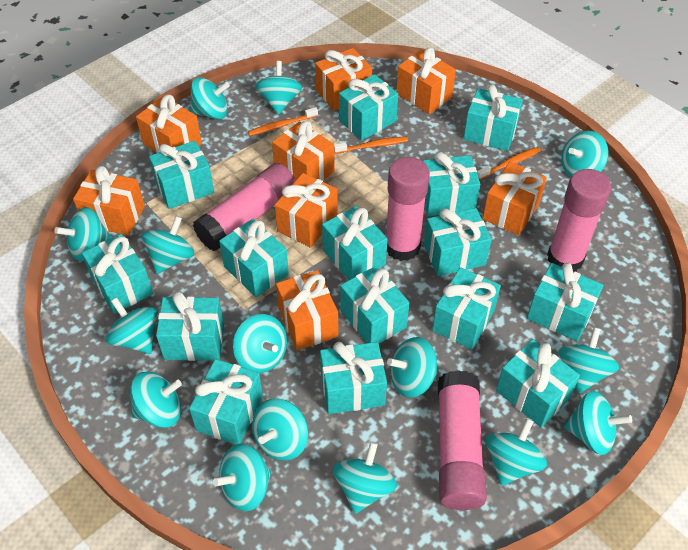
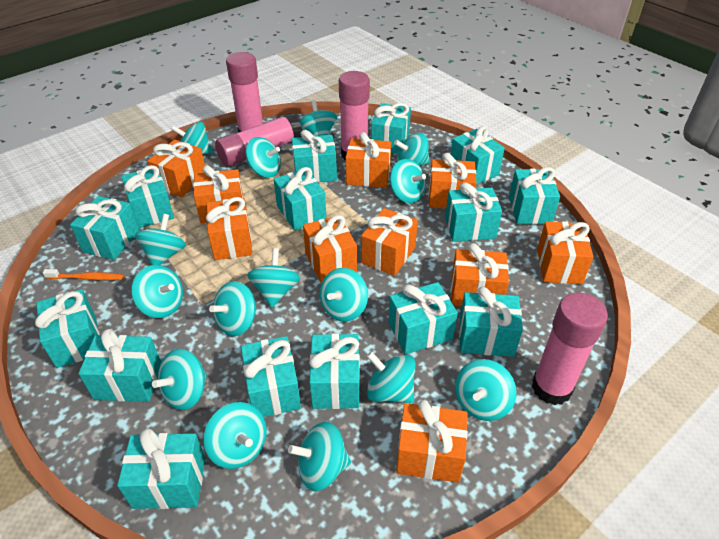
orange gift: 8 -> 10
orange toothbrush: 3 -> 1

